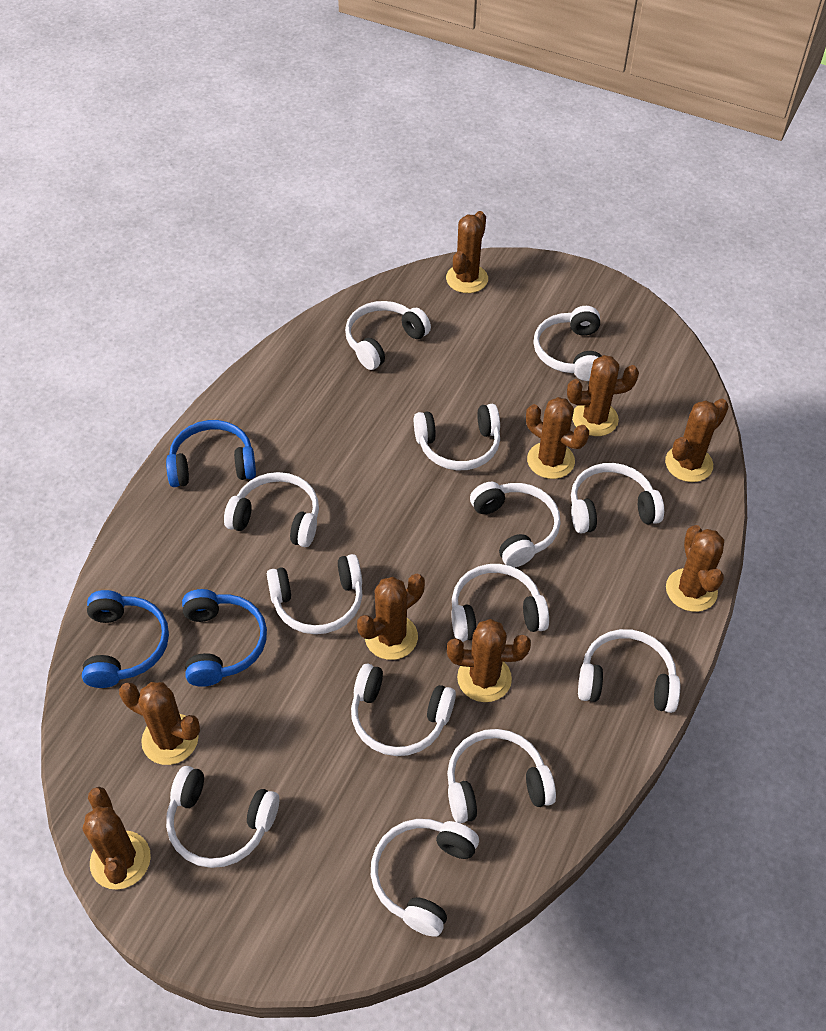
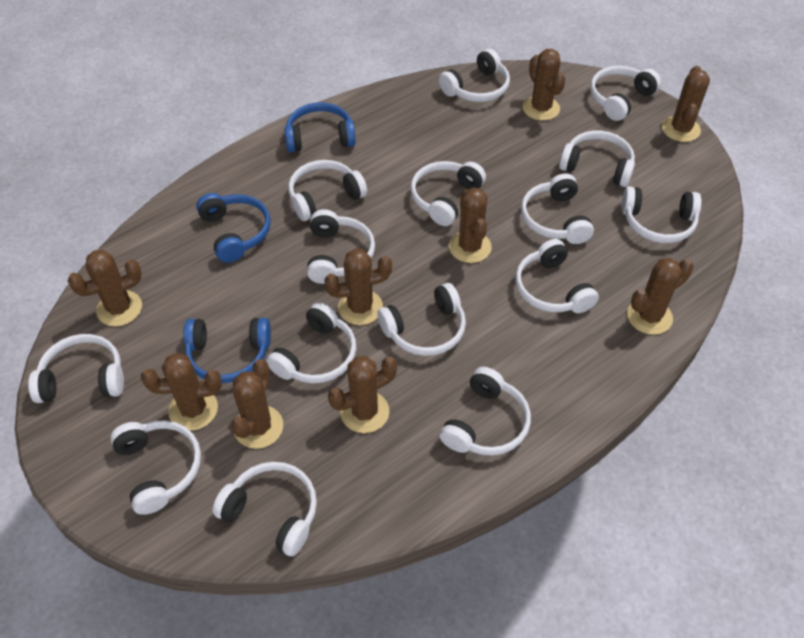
white headphones: 13 -> 15

